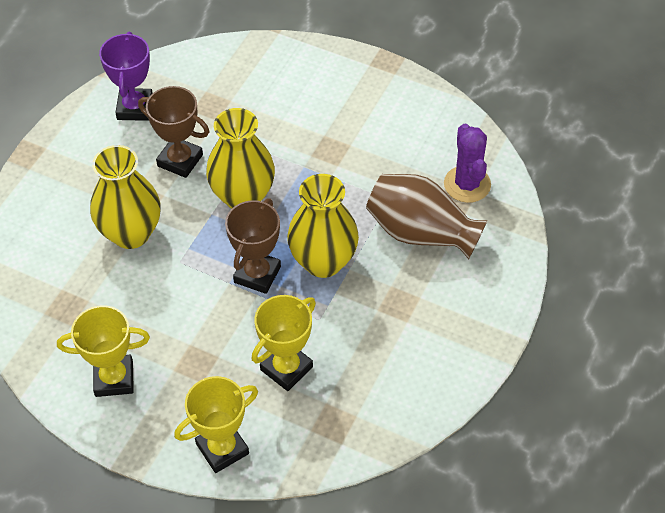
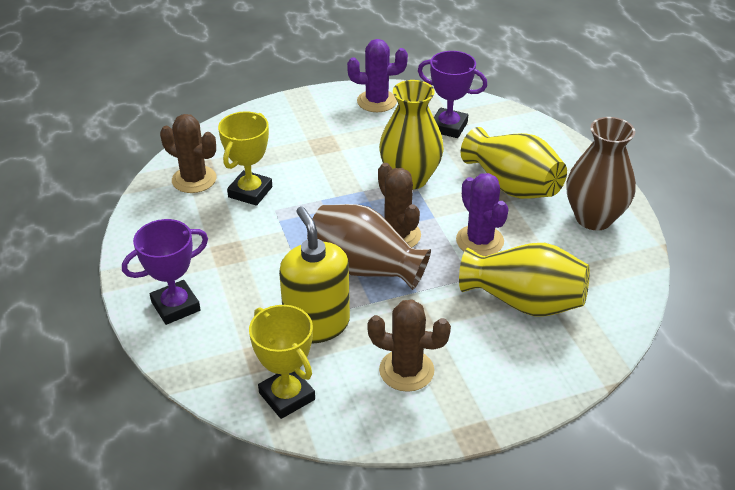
brown cactus: 0 -> 3
brown trophy: 2 -> 0
brown vase: 1 -> 2
purple cactus: 1 -> 2
purple trophy: 1 -> 2
yellow soap dispenser: 0 -> 1
yellow trophy: 3 -> 2

